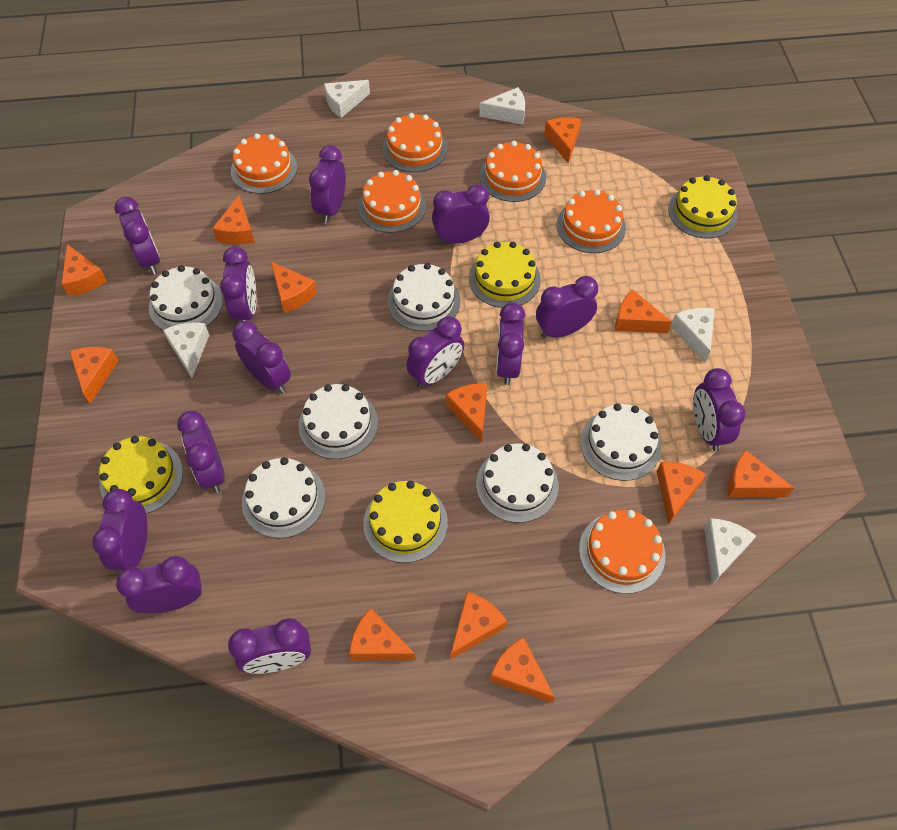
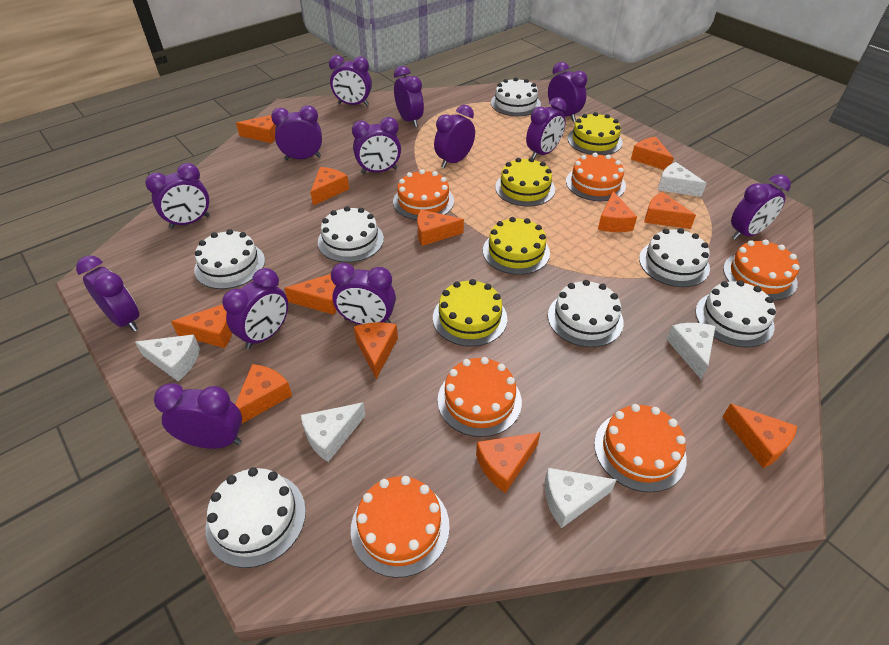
white cake: 6 -> 7

